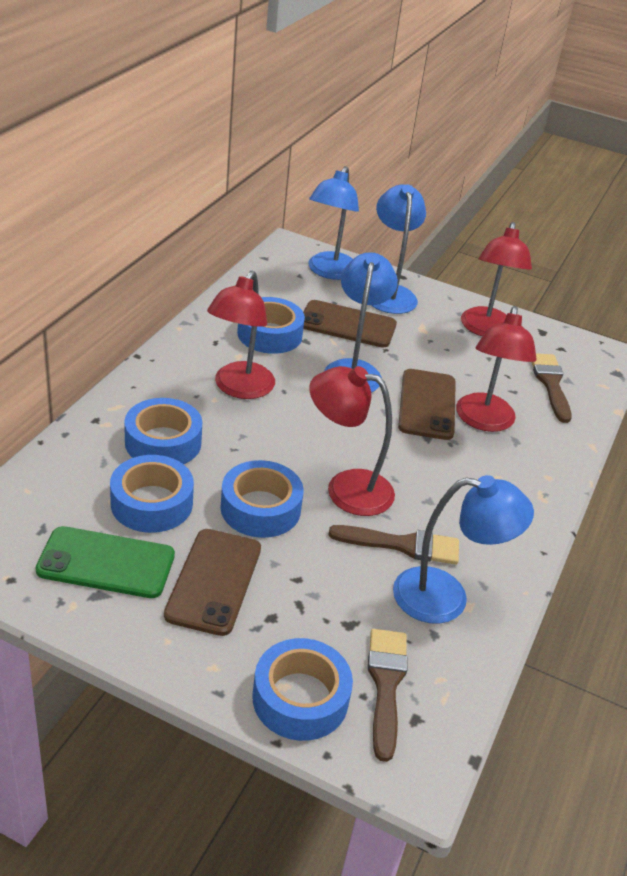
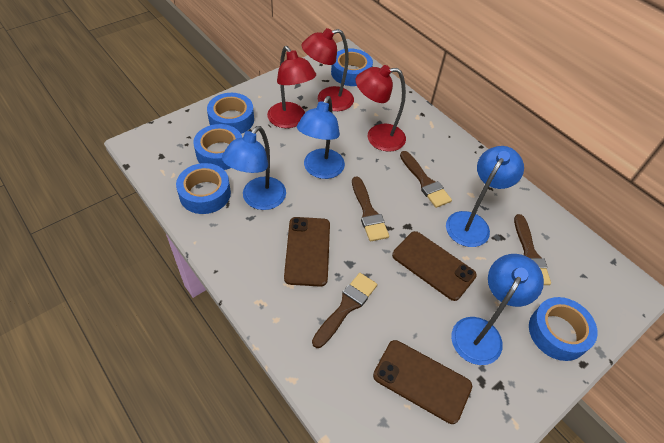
brown brush: 3 -> 4
green phone: 1 -> 0
red lamp: 4 -> 3

